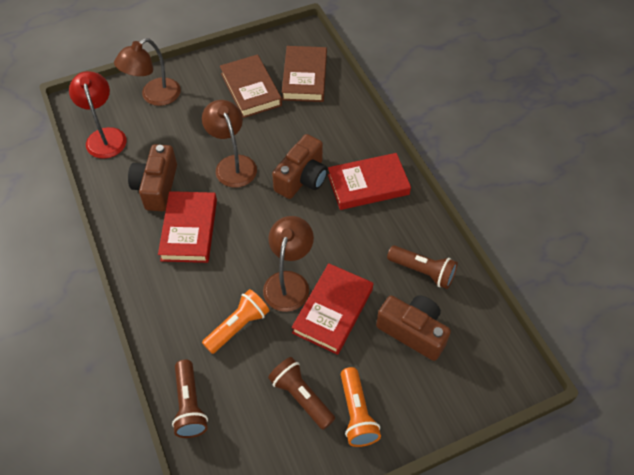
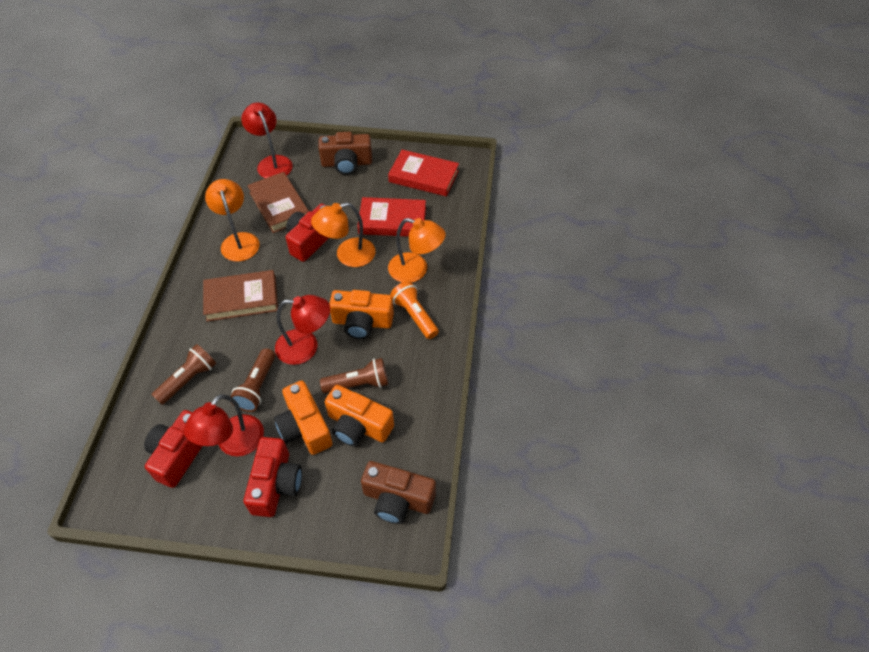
brown camera: 3 -> 2
brown lamp: 3 -> 0
orange camera: 0 -> 3
orange flashlight: 2 -> 1
orange lamp: 0 -> 3
red book: 3 -> 2
red camera: 0 -> 3
red lamp: 1 -> 3

